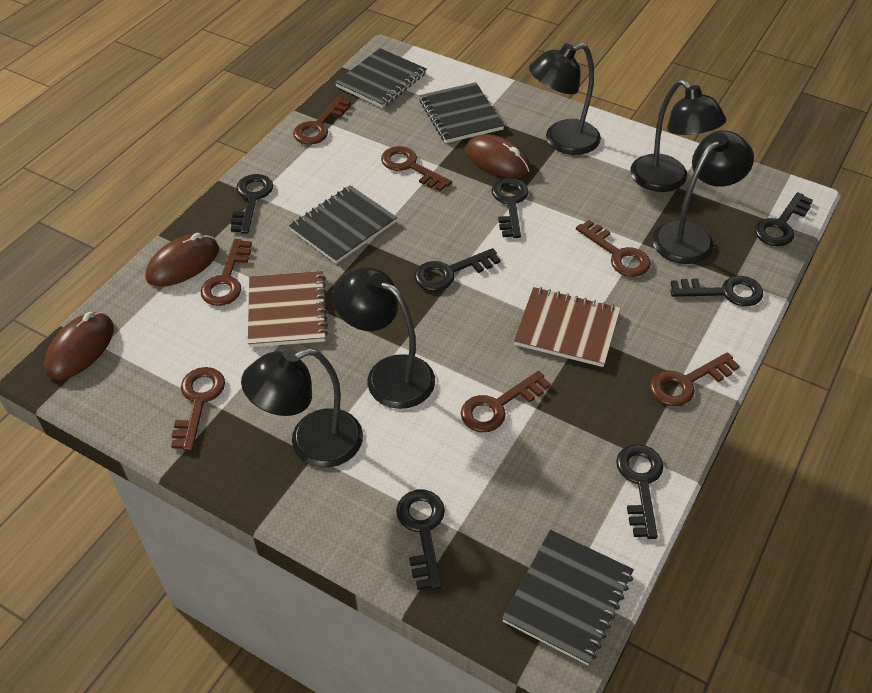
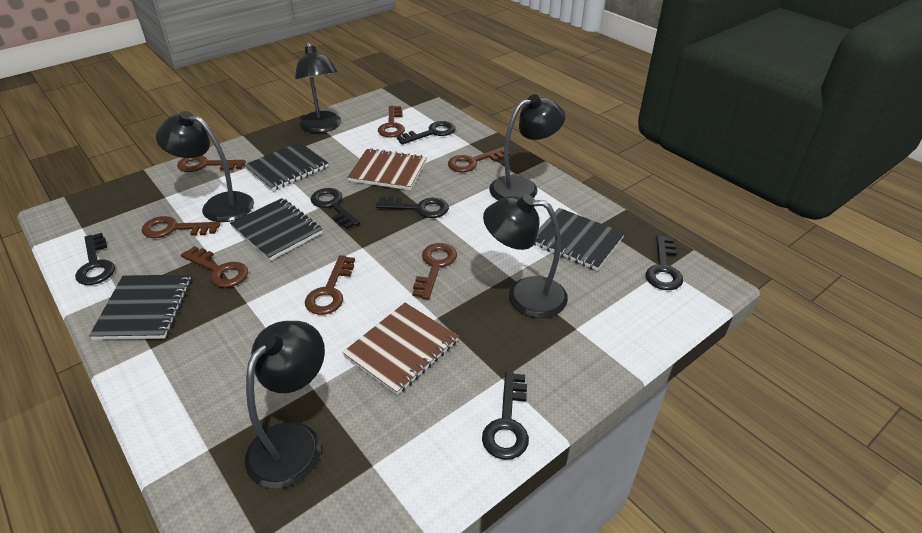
black key: 7 -> 6
brown mouse: 3 -> 0

